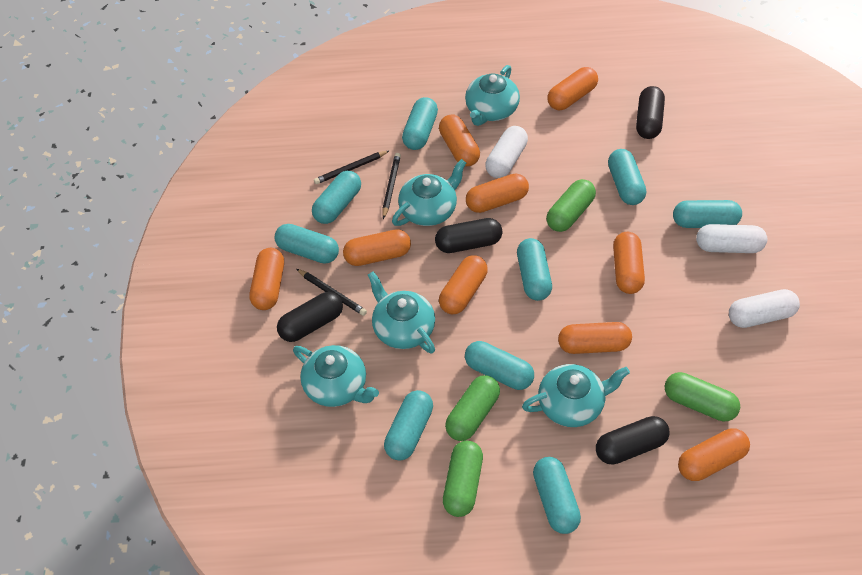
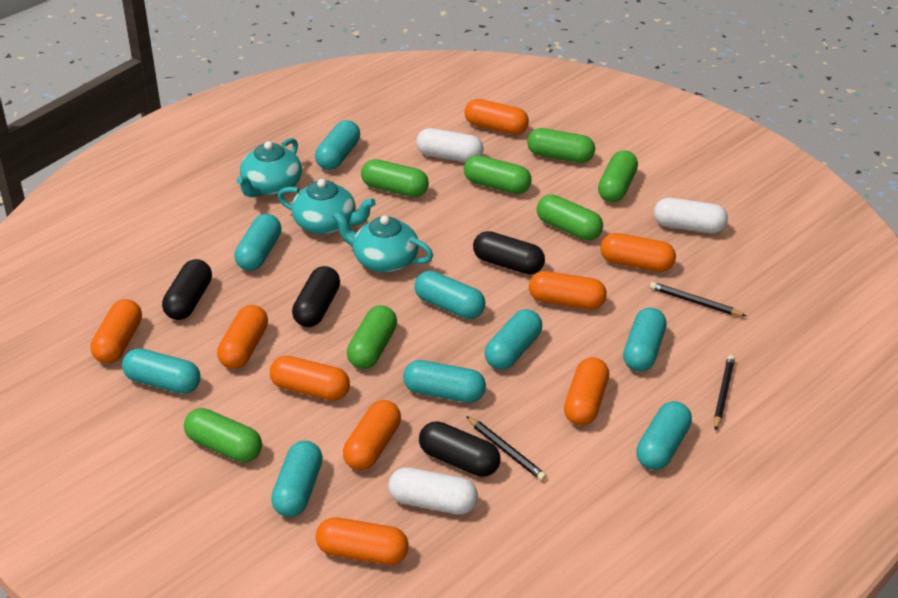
green capsule: 4 -> 7
turquoise teapot: 5 -> 3

